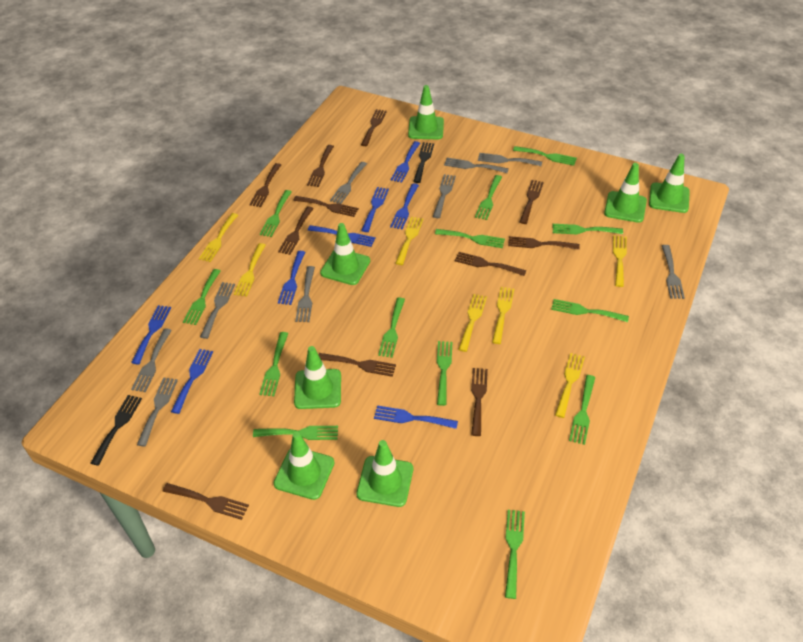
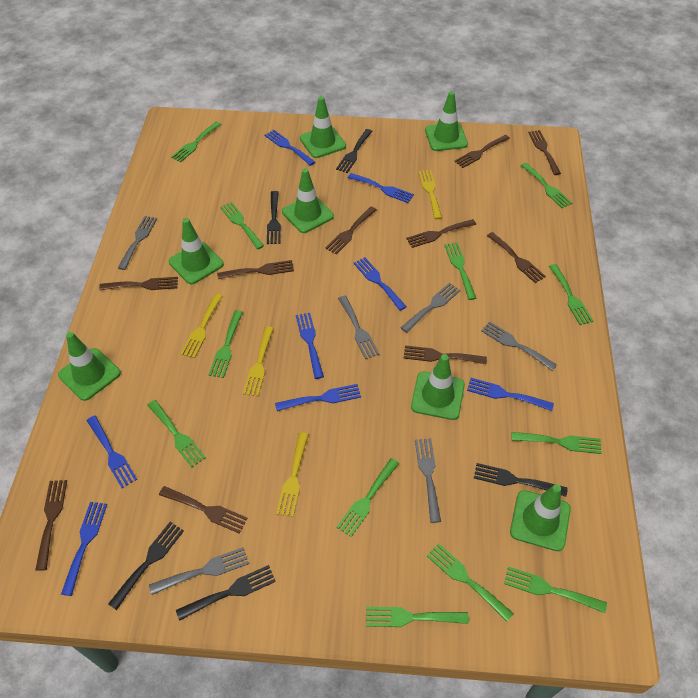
black fork: 2 -> 5
brown fork: 11 -> 10
green fork: 13 -> 12
grey fork: 9 -> 6
yellow fork: 7 -> 4

